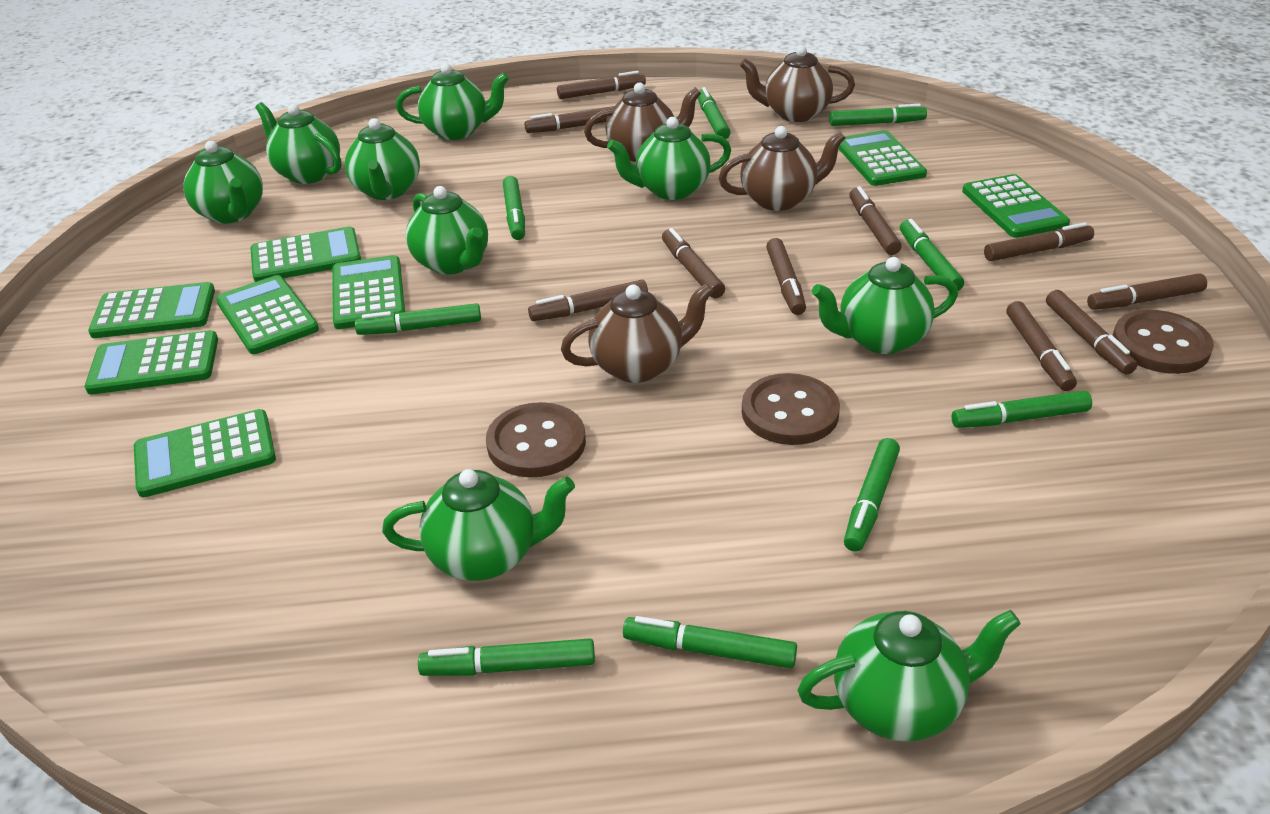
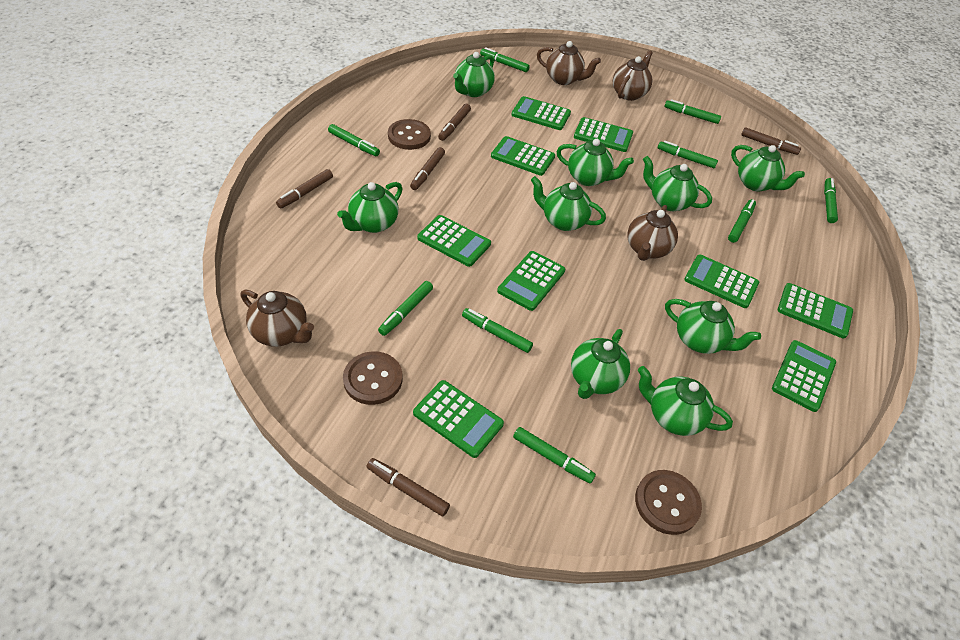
brown marker: 10 -> 5
green calculator: 8 -> 9

